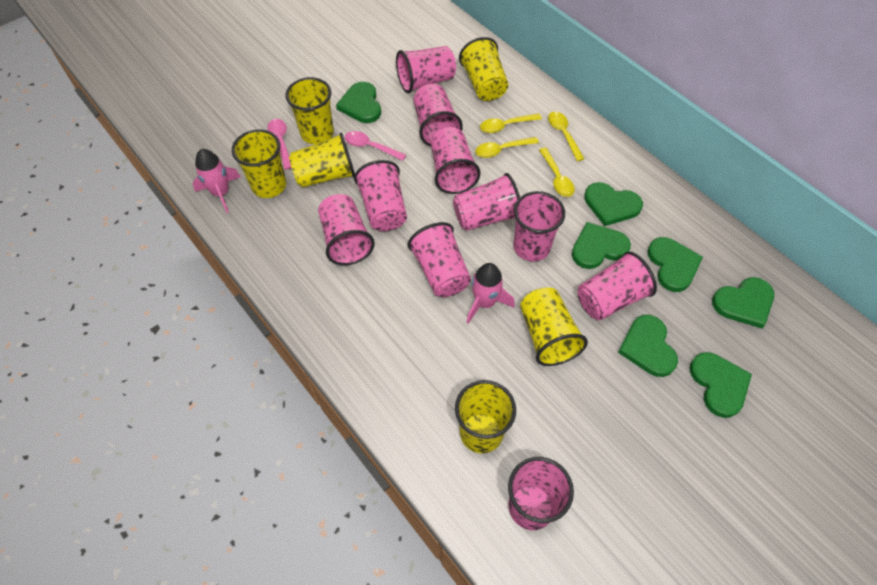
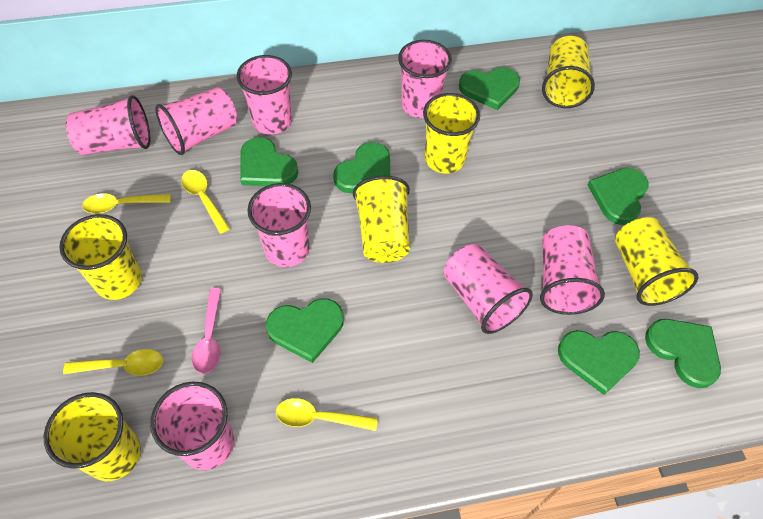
pink cup: 10 -> 8
pink rocket: 2 -> 0
pink spoon: 2 -> 1

